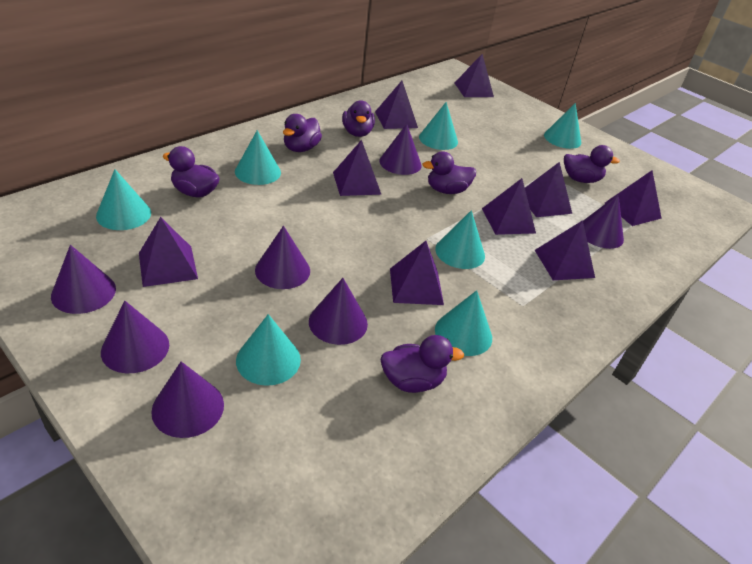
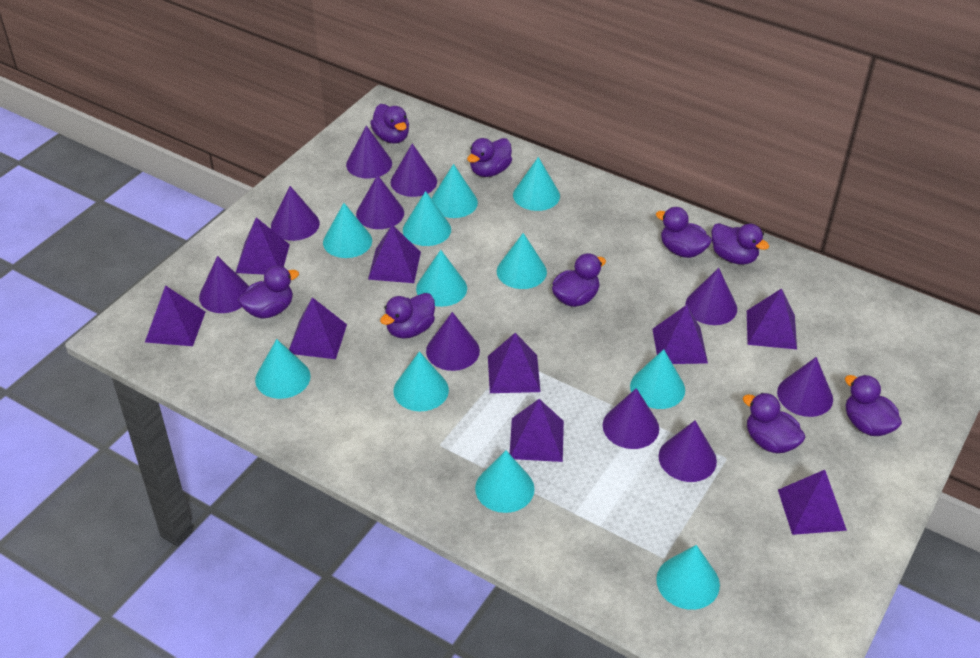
purple cone: 7 -> 10
purple duck: 6 -> 9
turquoise cone: 7 -> 11

